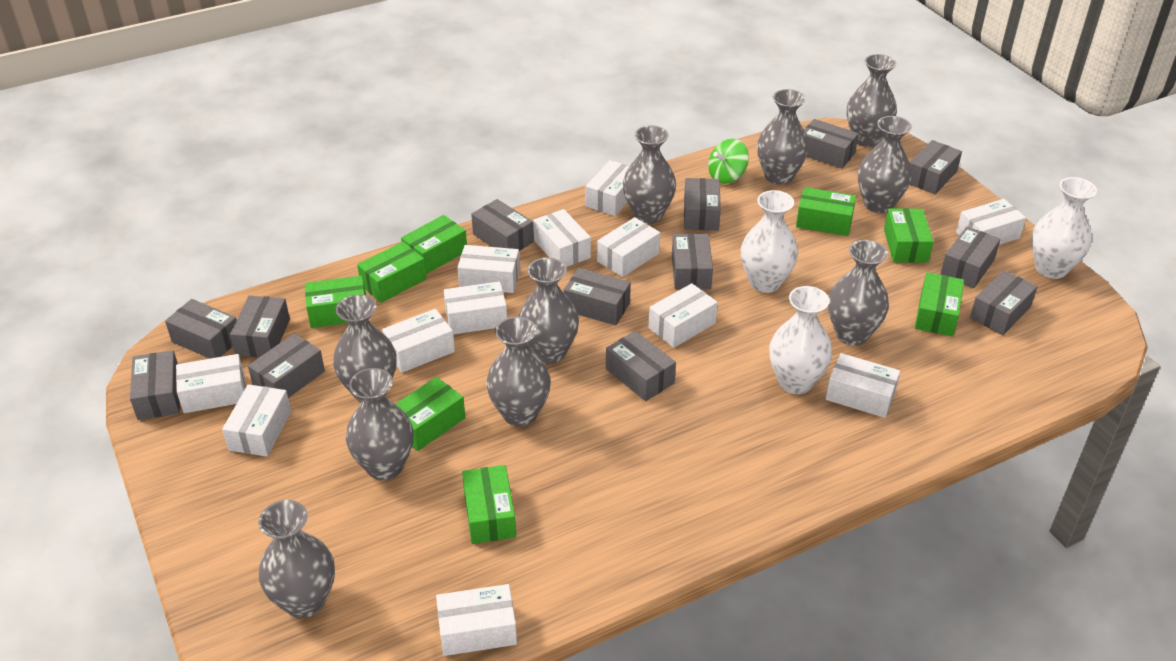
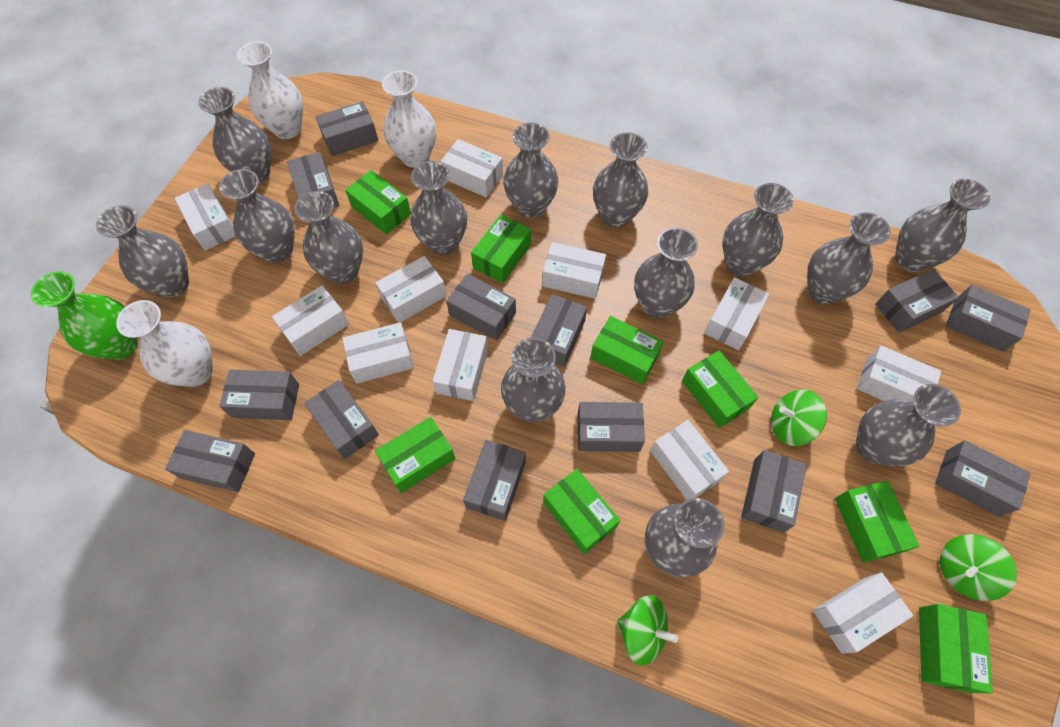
green spinning top: 1 -> 3
green vase: 0 -> 1
grey vase: 10 -> 14
white box: 12 -> 11

